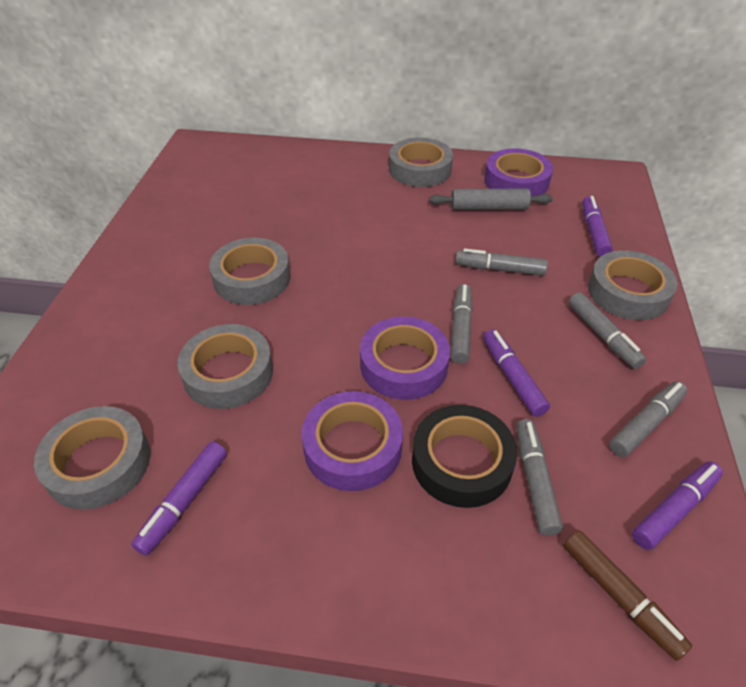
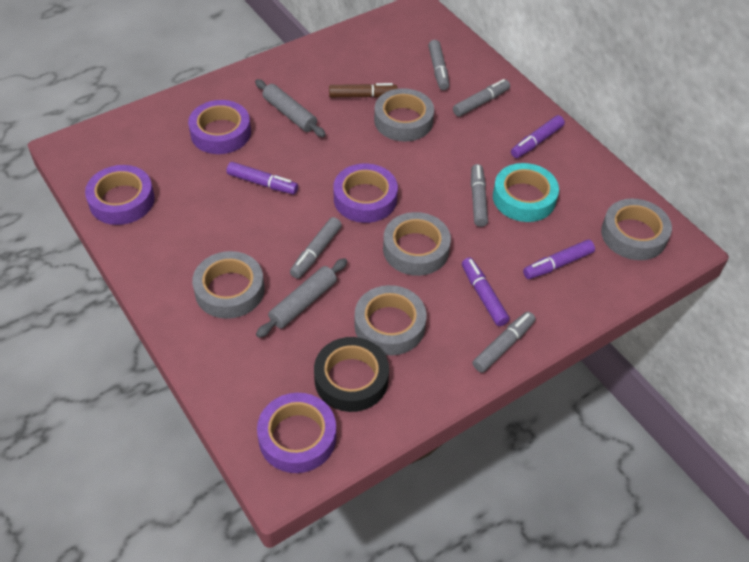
grey rolling pin: 1 -> 2
purple tape: 3 -> 4
turquoise tape: 0 -> 1

